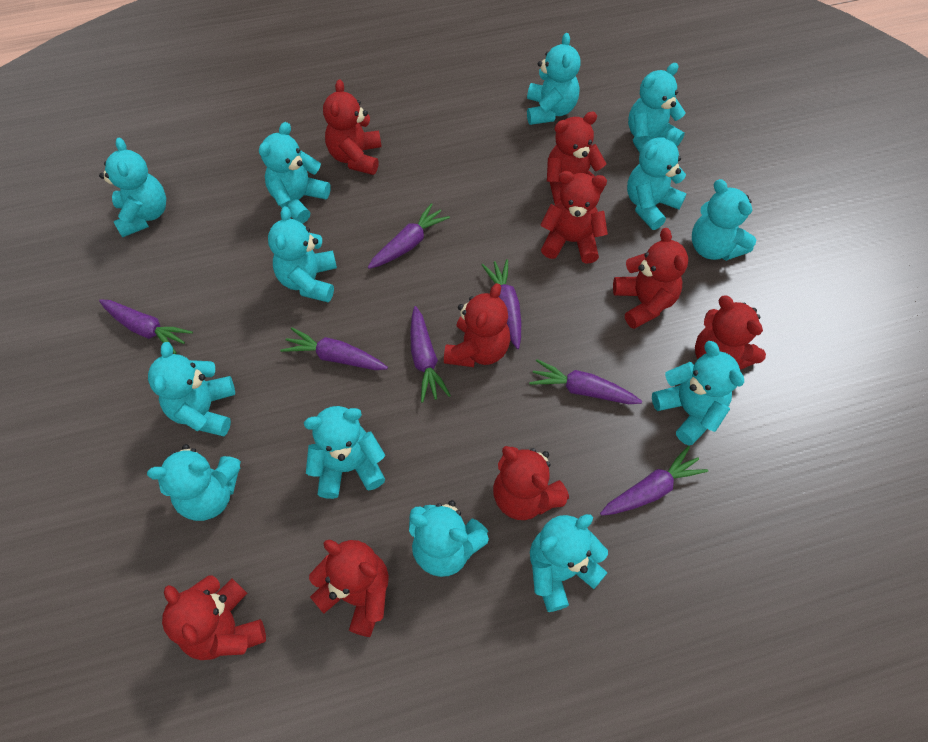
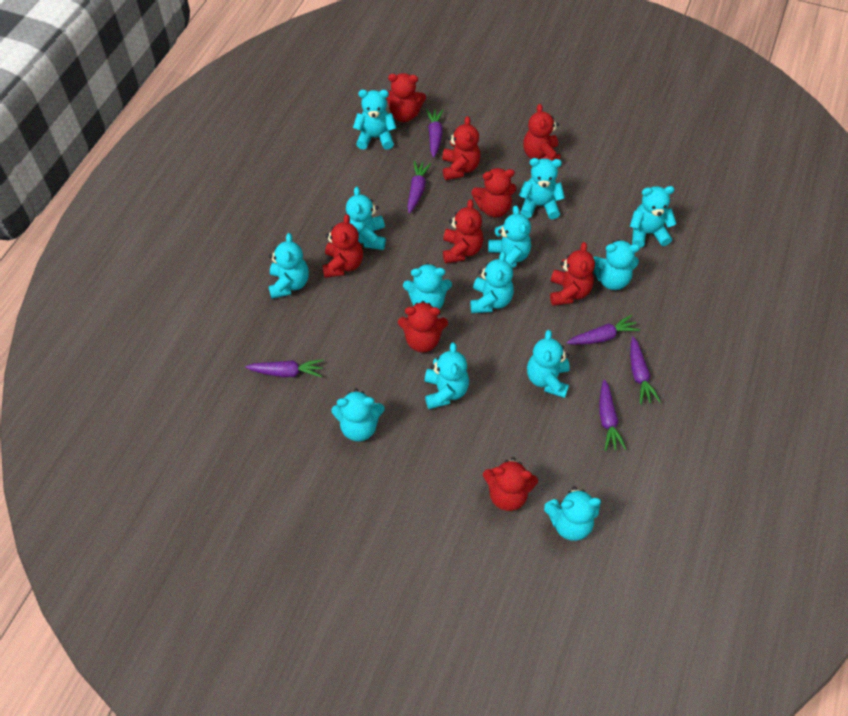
purple carrot: 7 -> 6

